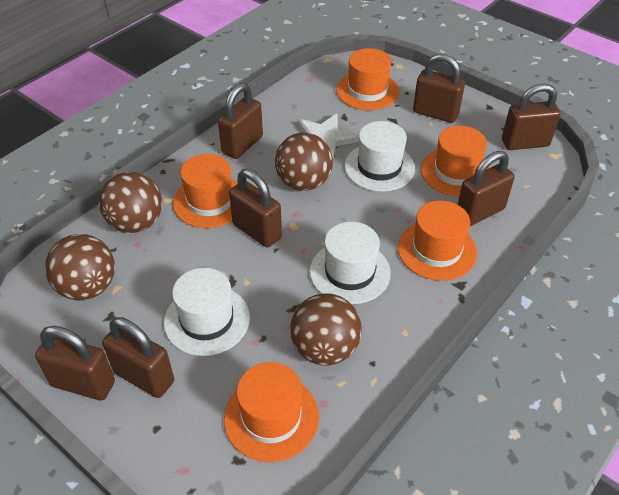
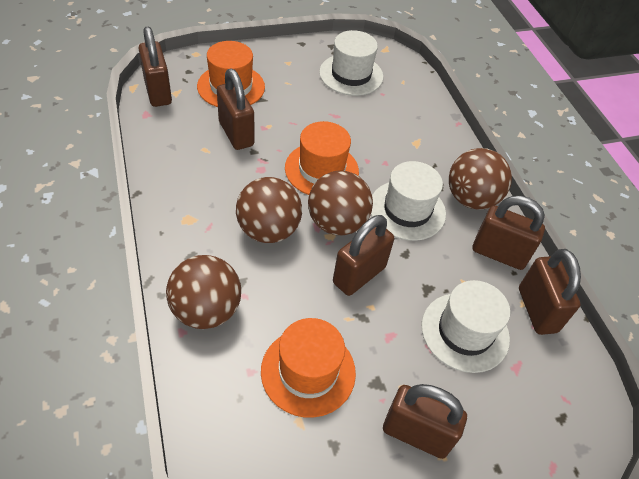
brown padlock: 7 -> 6
orange hat: 5 -> 3
white star: 1 -> 0

